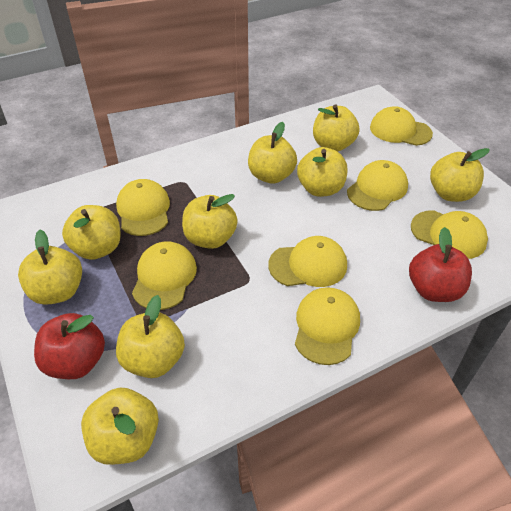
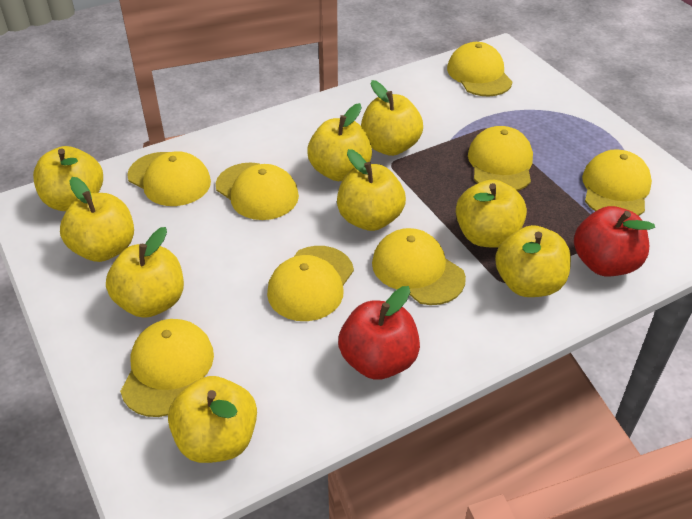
yellow cap: 7 -> 8

